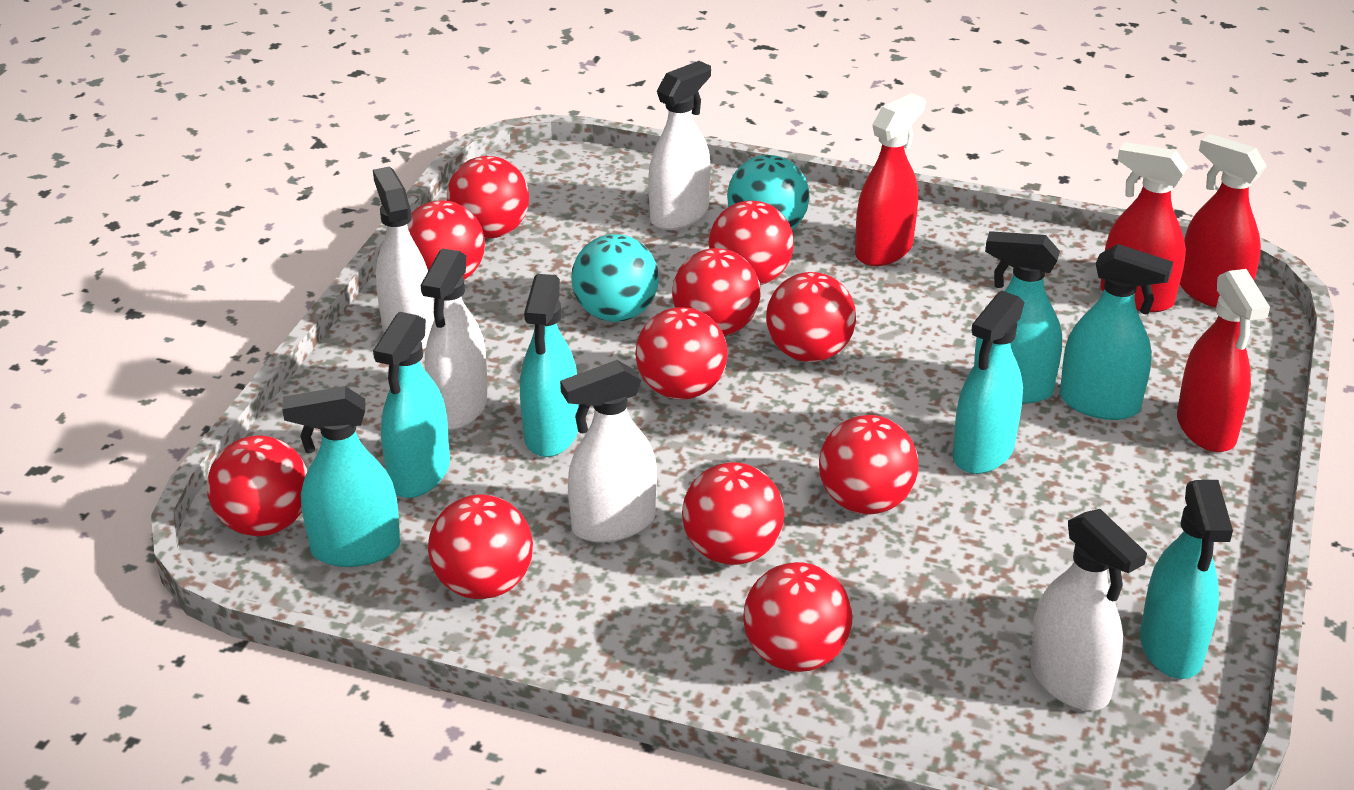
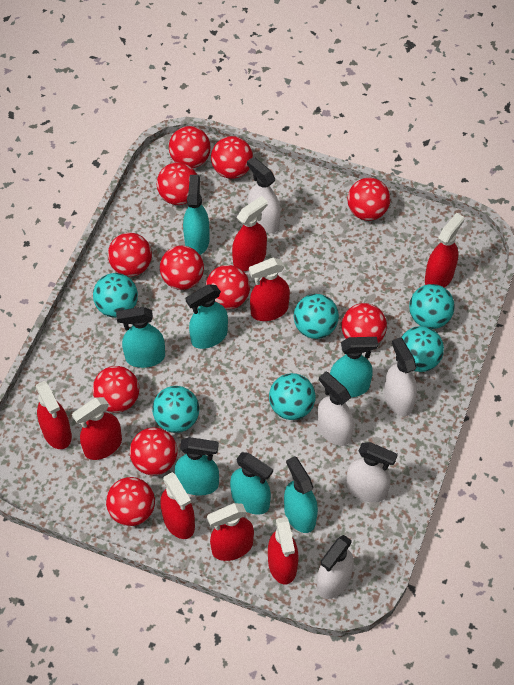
red spray bottle: 4 -> 8
turquoise ball: 2 -> 6

